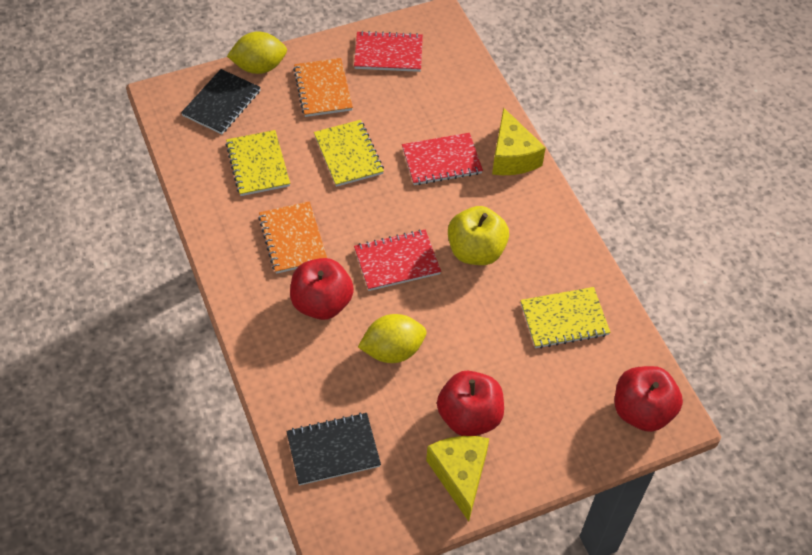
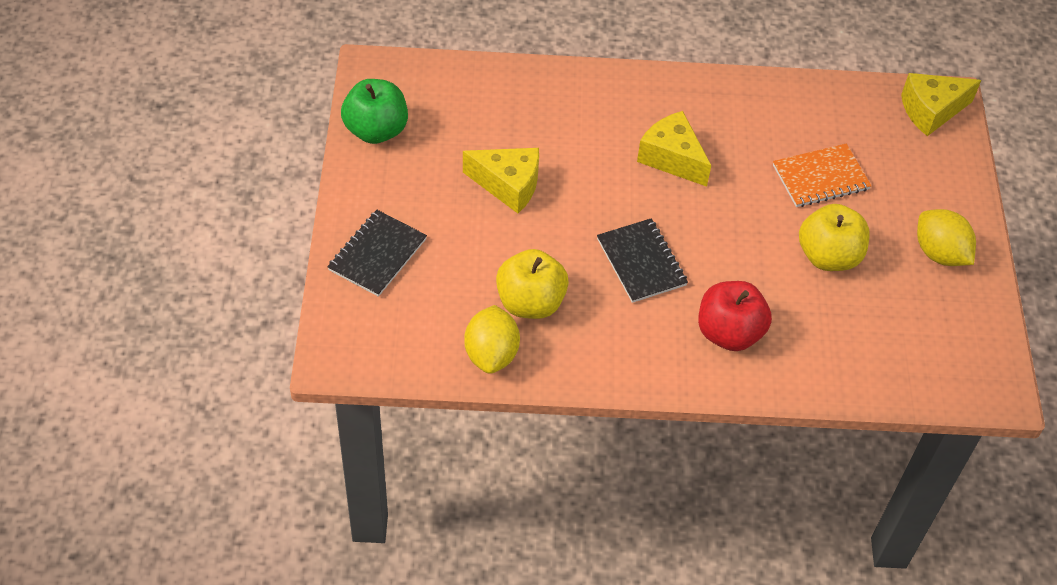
green apple: 0 -> 1
orange notebook: 2 -> 1
red apple: 3 -> 1
red notebook: 3 -> 0
yellow apple: 1 -> 2
yellow cheese: 2 -> 3
yellow notebook: 3 -> 0

